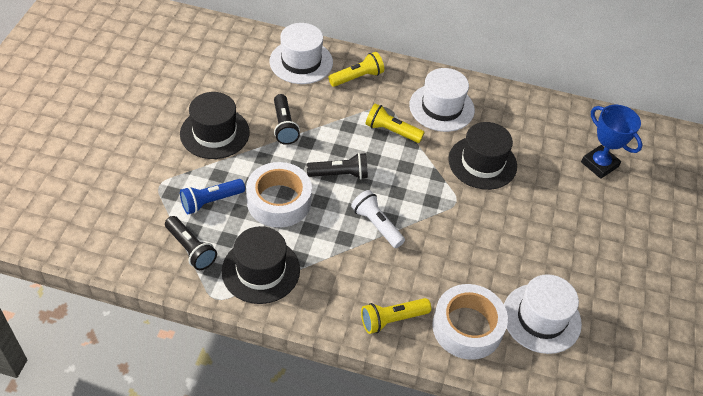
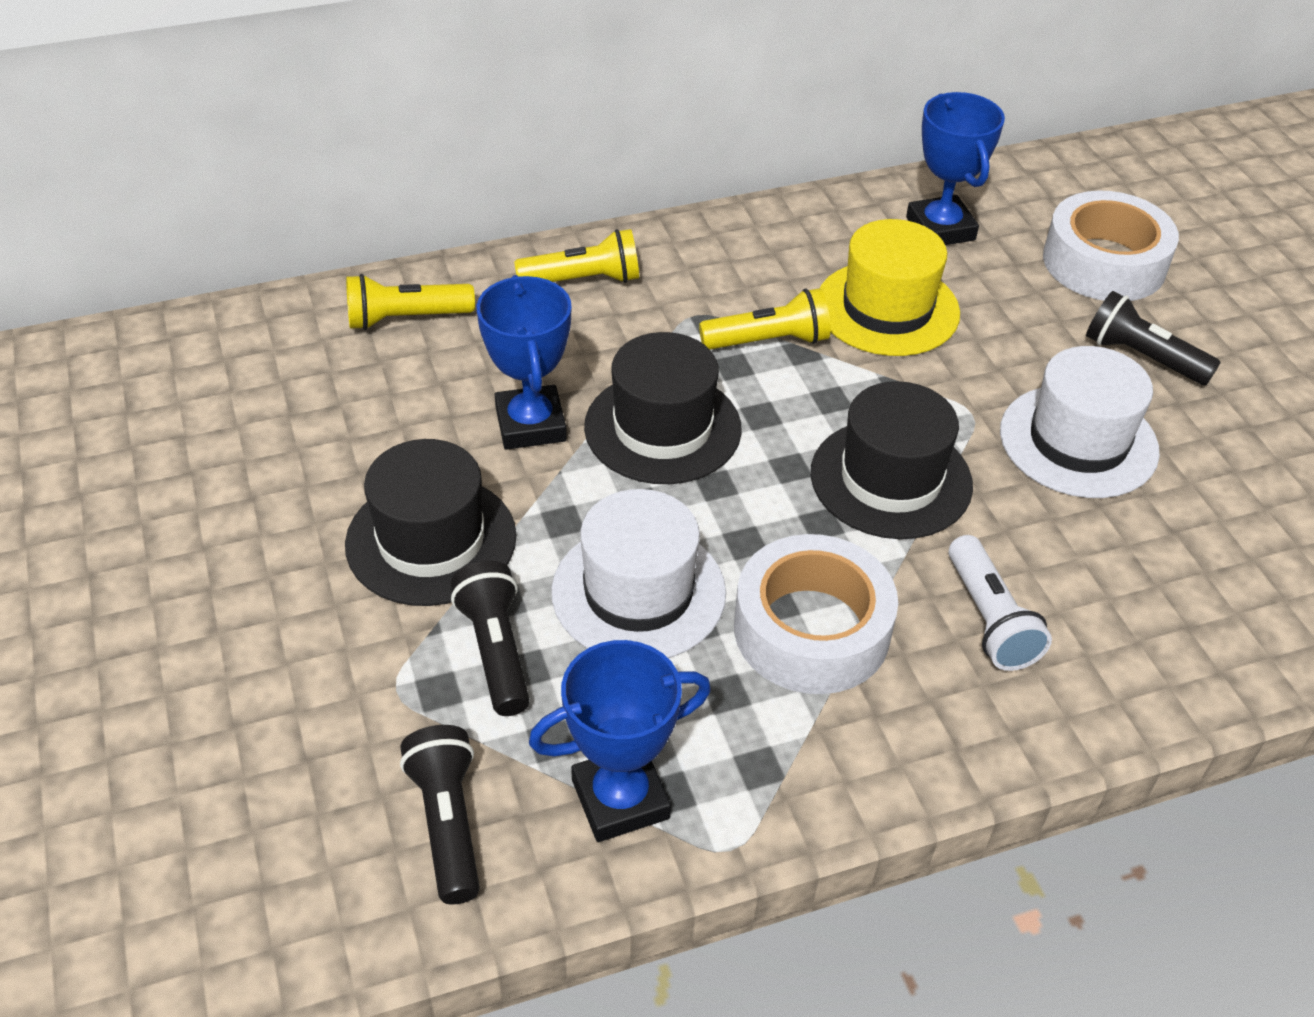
blue flashlight: 1 -> 0
blue trophy: 1 -> 3
white hat: 3 -> 2
yellow hat: 0 -> 1

